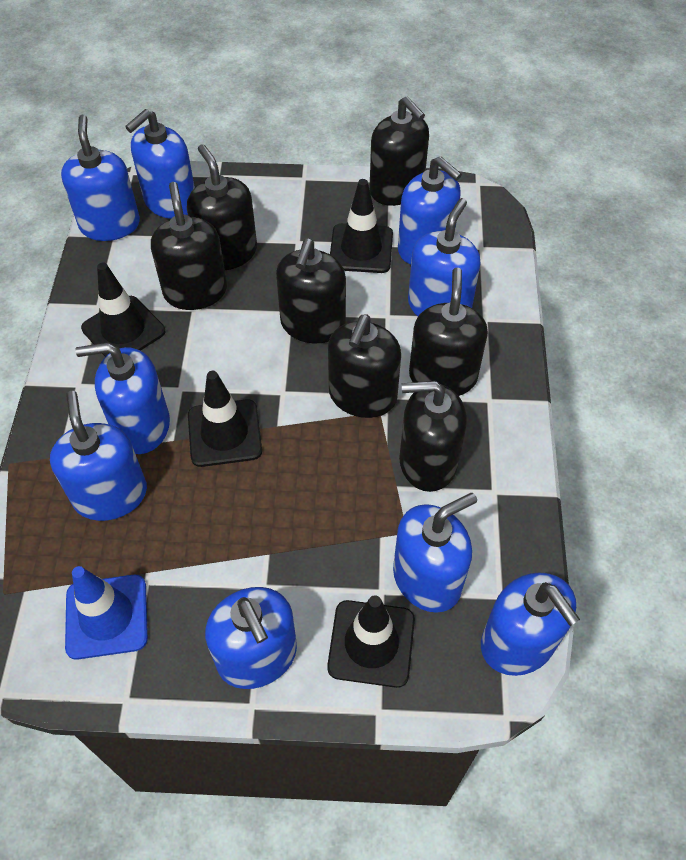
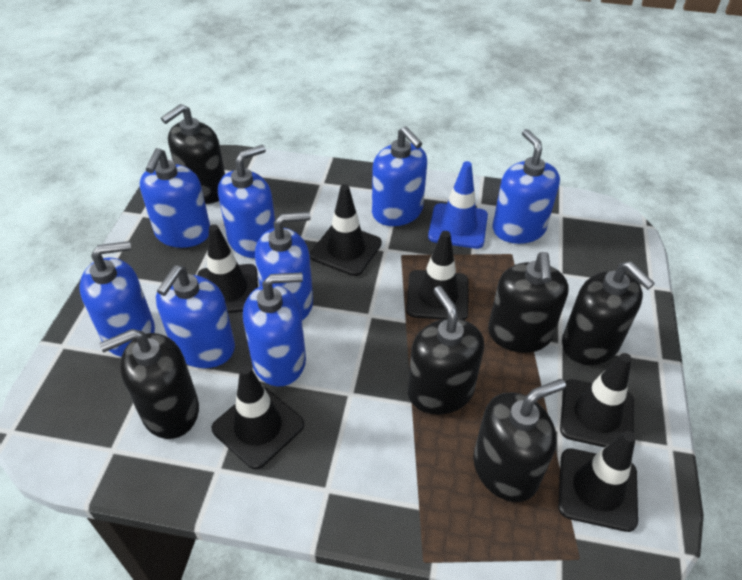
black soap dispenser: 7 -> 6
black traffic cone: 4 -> 6
blue soap dispenser: 9 -> 8

